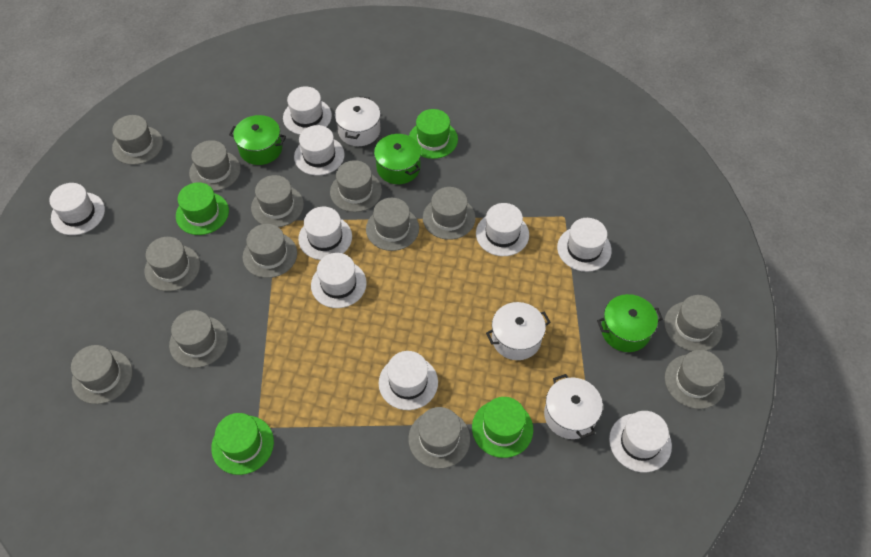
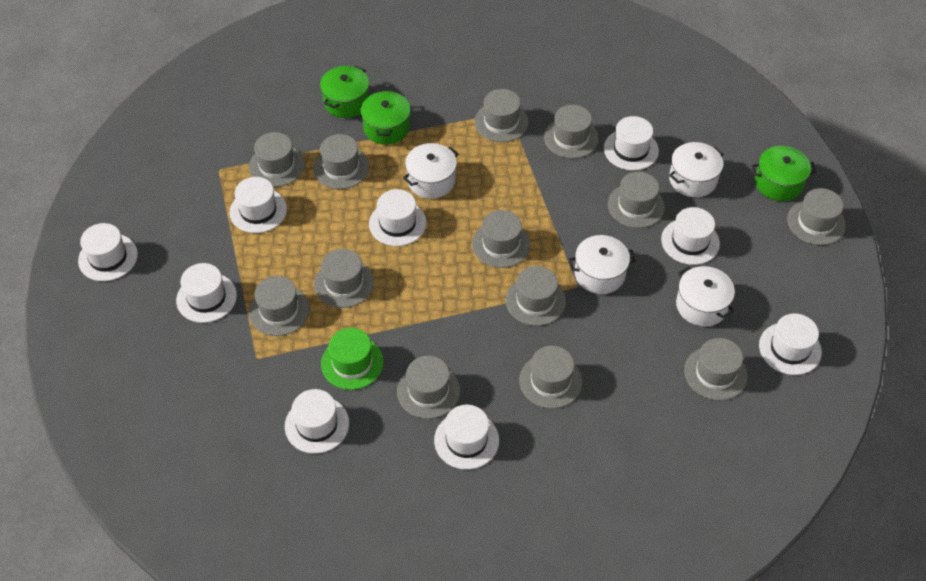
green hat: 4 -> 1
white pot: 3 -> 4

